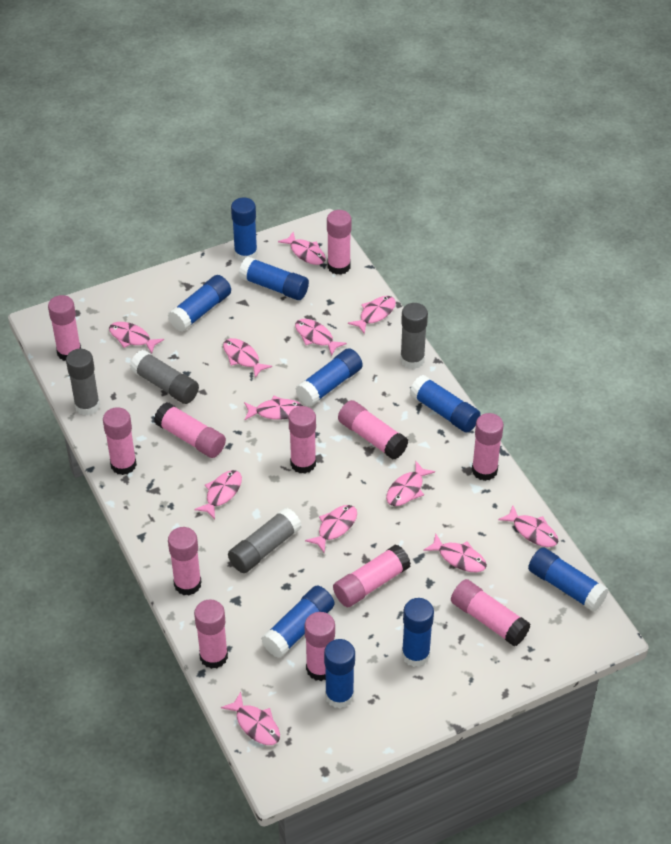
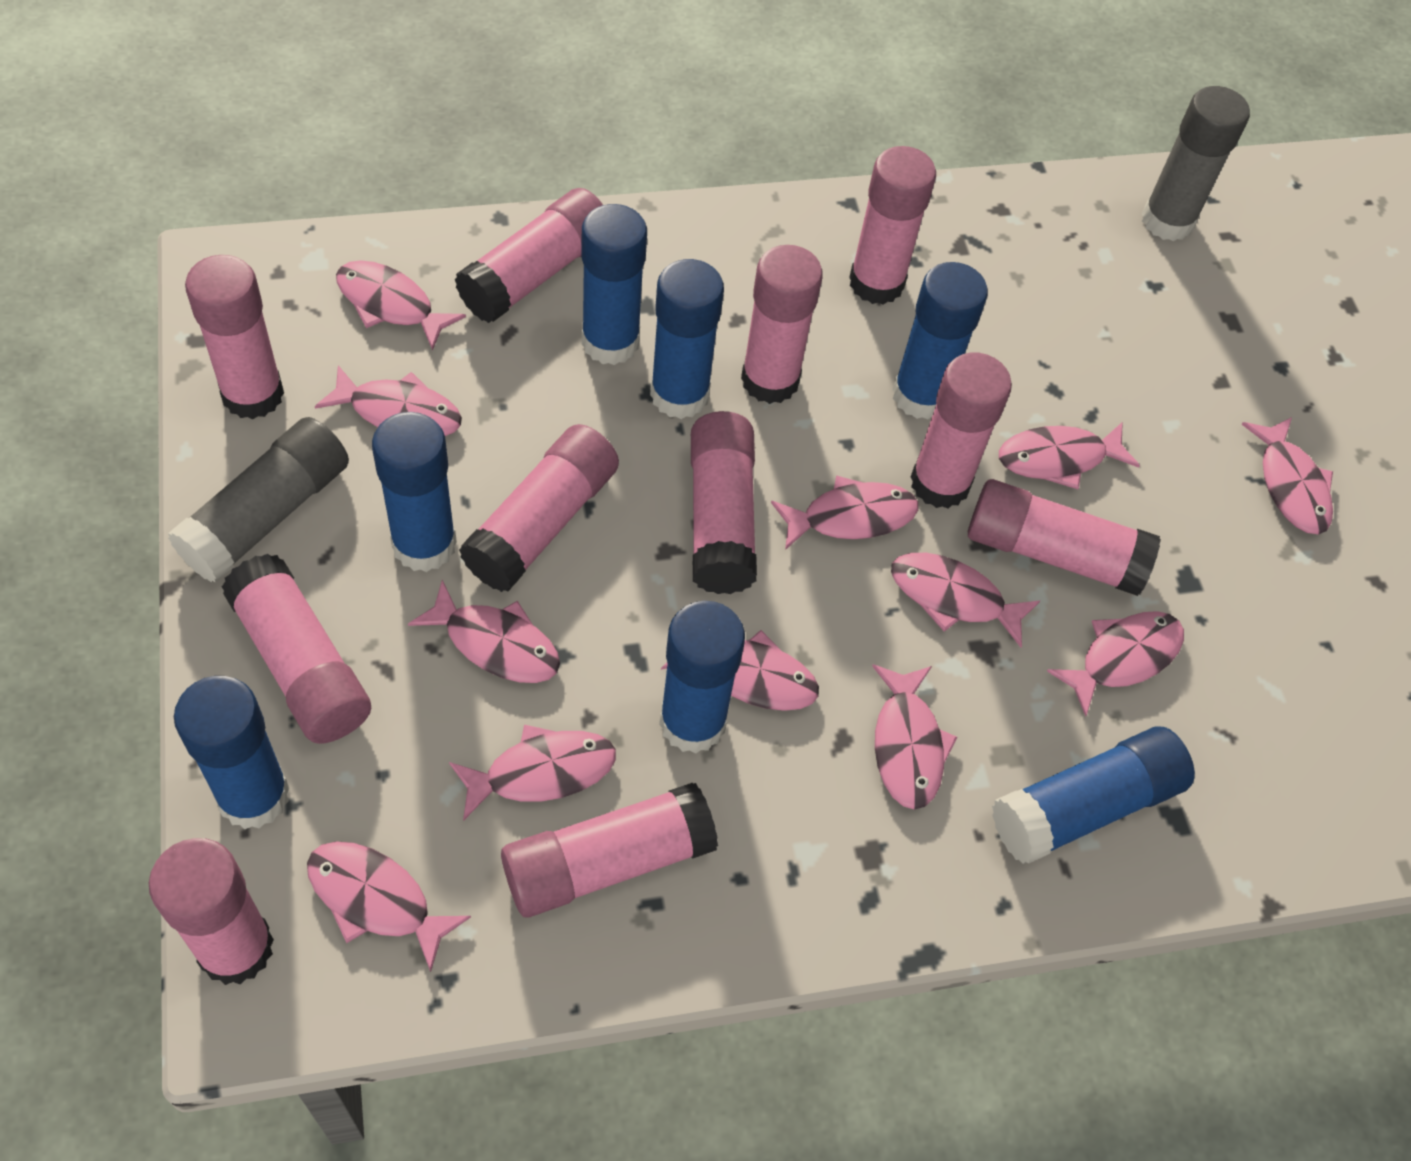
blue glue stick: 9 -> 7
grey glue stick: 4 -> 2
pink glue stick: 12 -> 11

